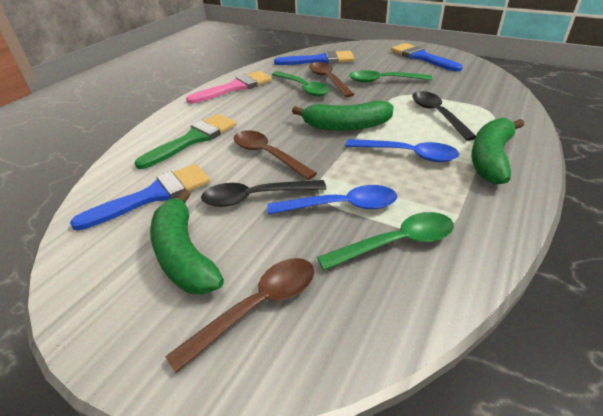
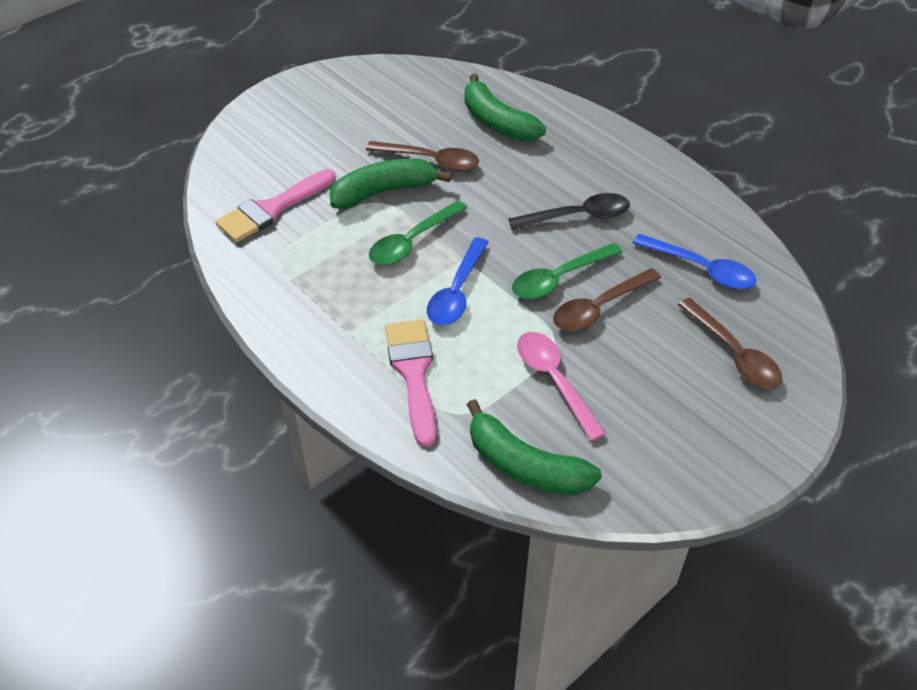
black spoon: 2 -> 1
blue brush: 3 -> 0
green brush: 1 -> 0
green spoon: 3 -> 2
pink brush: 1 -> 2
pink spoon: 0 -> 1

